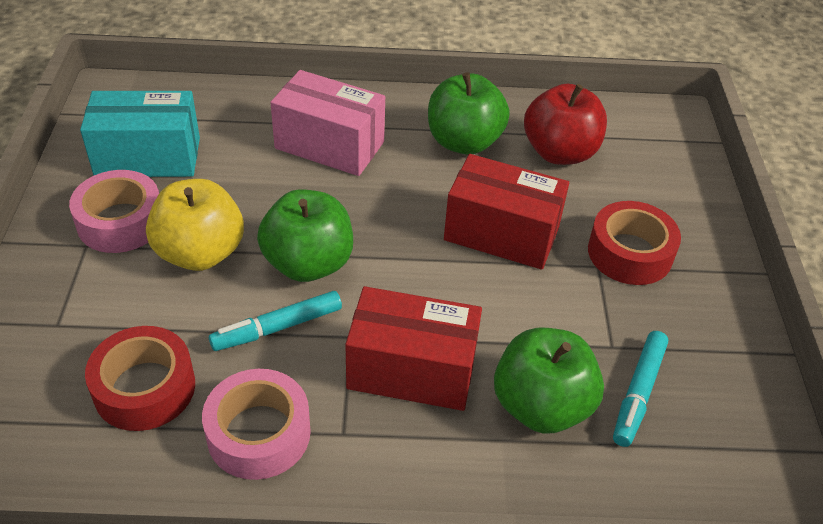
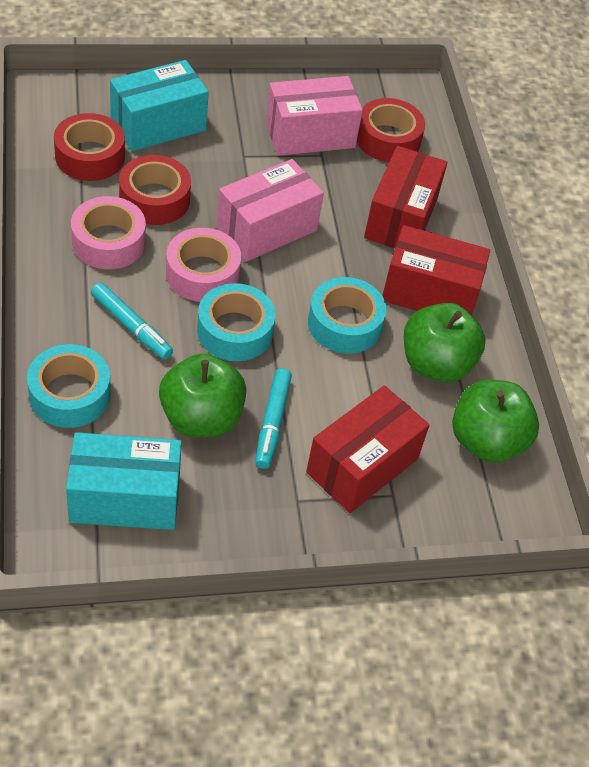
pink box: 1 -> 2
red apple: 1 -> 0
red box: 2 -> 3
red tape: 2 -> 3
turquoise box: 1 -> 2
turquoise tape: 0 -> 3
yellow apple: 1 -> 0

